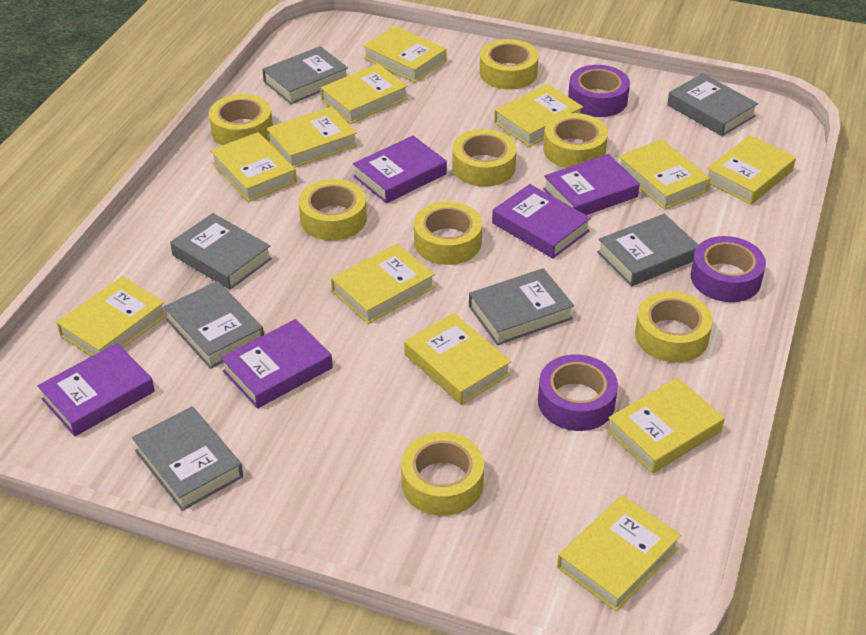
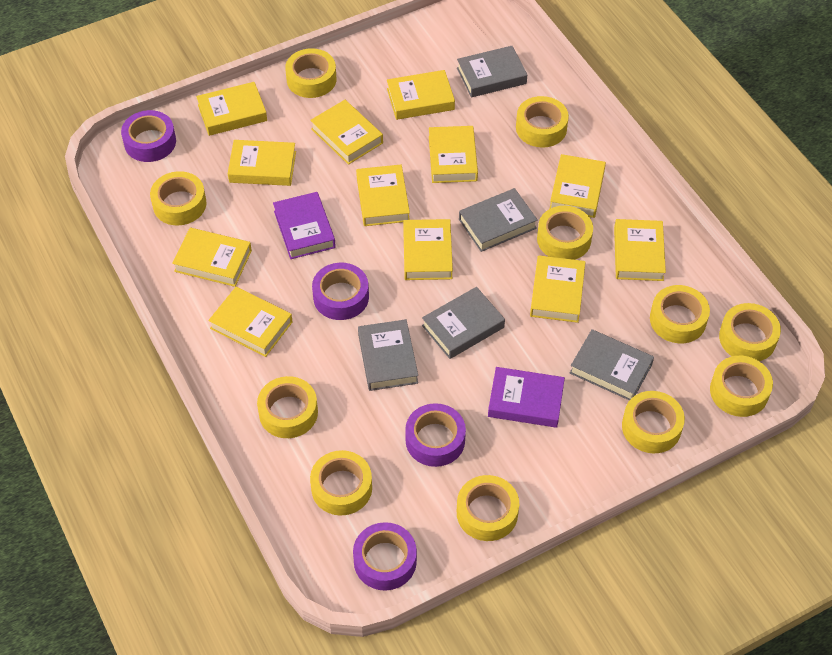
grey book: 7 -> 5
purple book: 5 -> 2
purple tape: 3 -> 4
yellow tape: 8 -> 11

